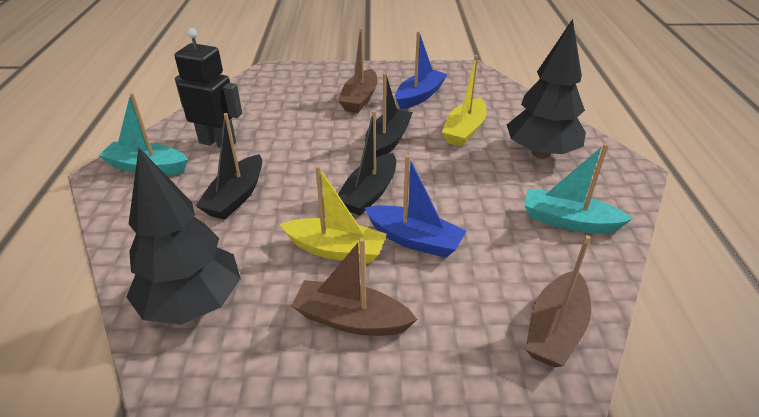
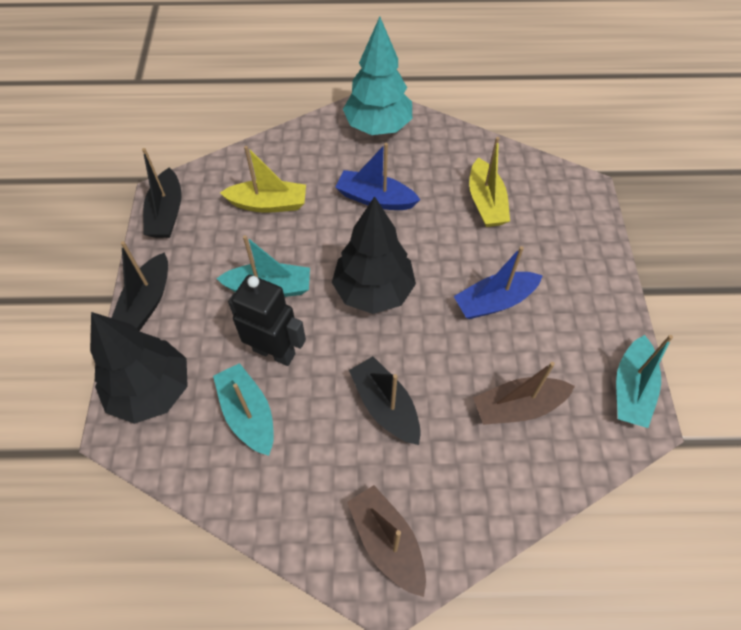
brown boat: 3 -> 2
turquoise boat: 2 -> 3
turquoise tree: 0 -> 1

